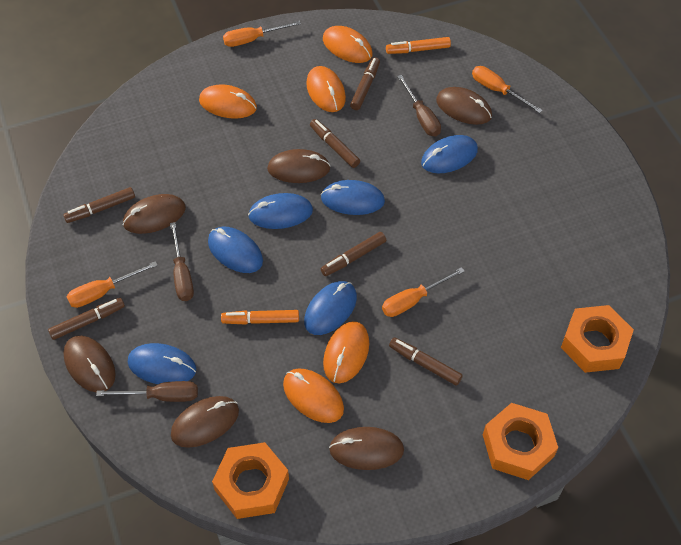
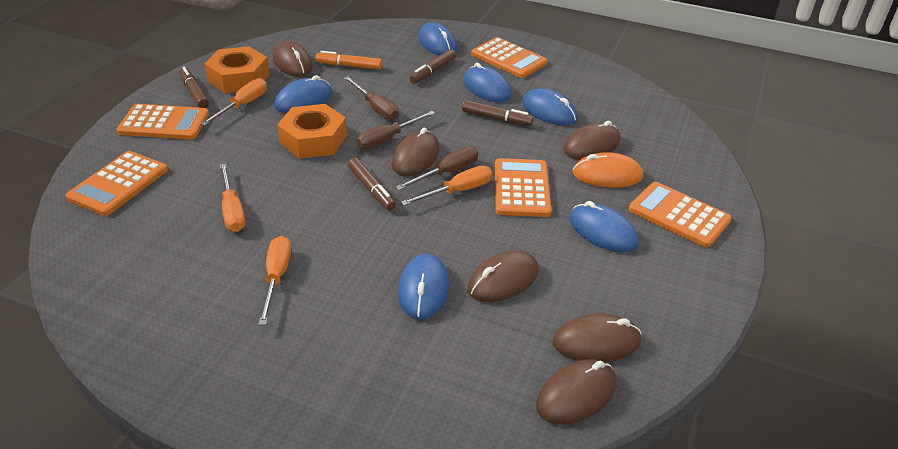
brown marker: 6 -> 4
orange calculator: 0 -> 5
orange marker: 2 -> 1
orange mouse: 5 -> 1
orange nut: 3 -> 2

